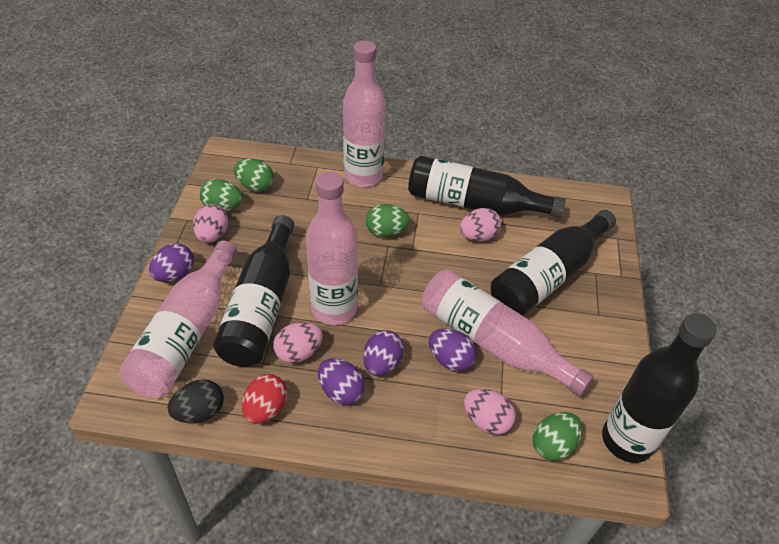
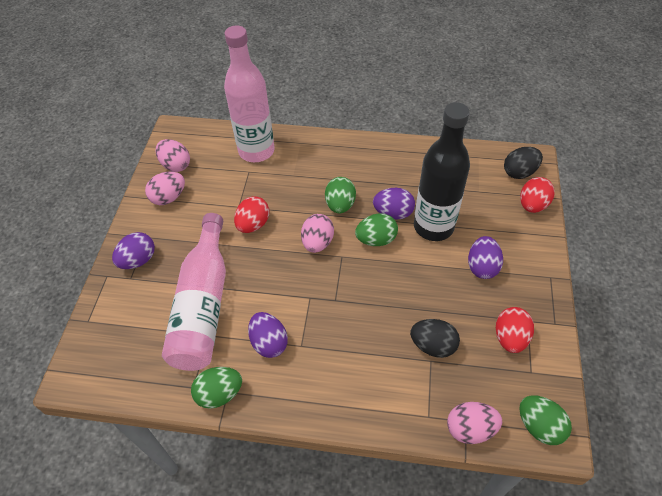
black bottle: 4 -> 1
black egg: 1 -> 2
pink bottle: 4 -> 2
red egg: 1 -> 3

